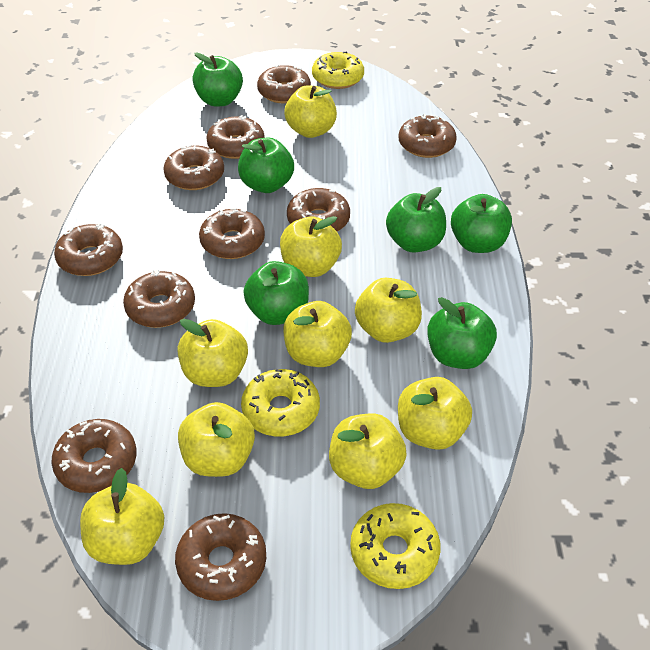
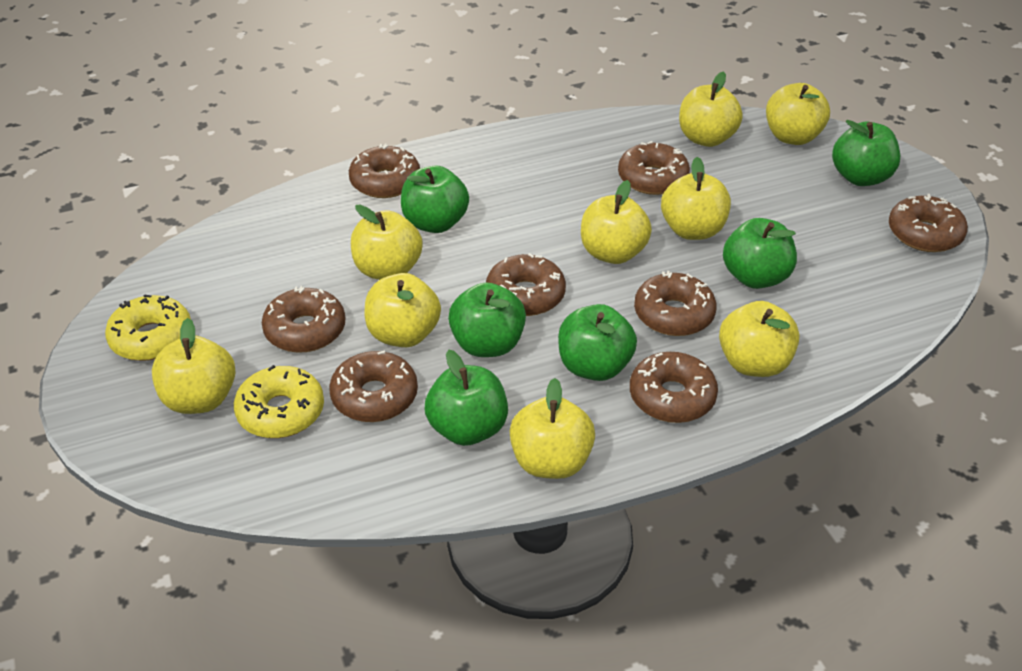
brown donut: 10 -> 8
yellow donut: 3 -> 2

